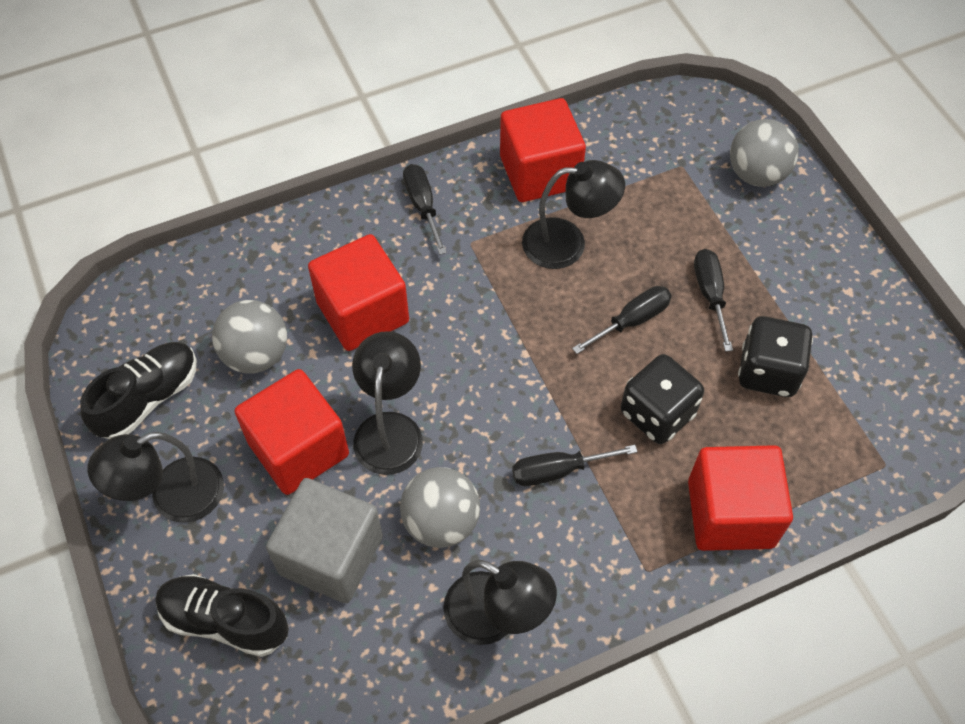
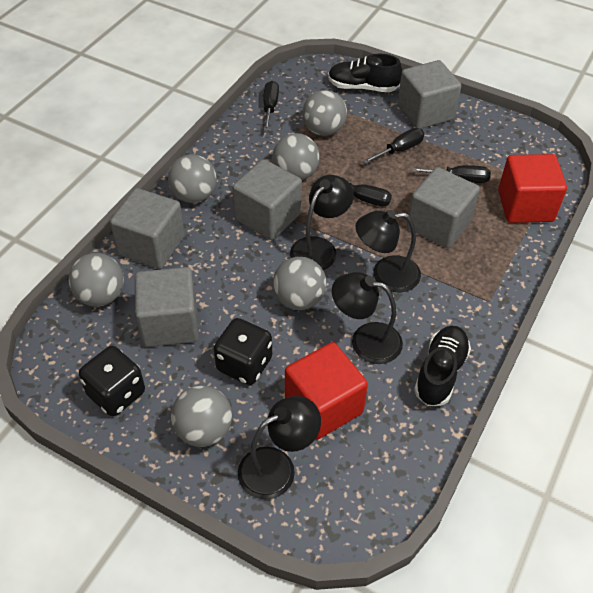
grey ball: 3 -> 6
grey cube: 1 -> 5
red cube: 4 -> 2

